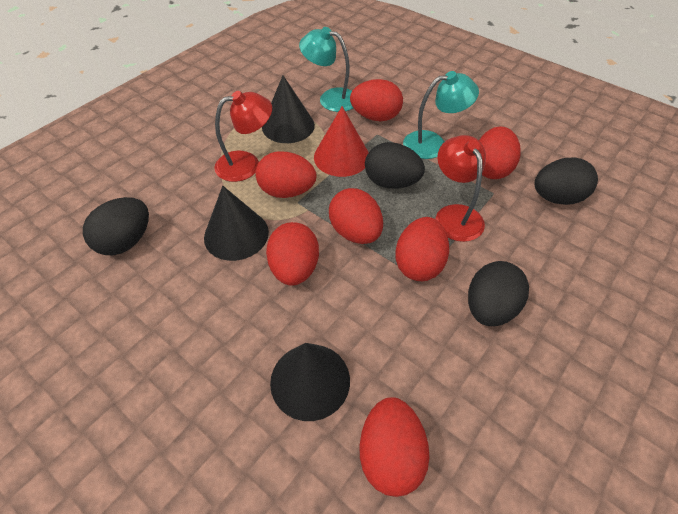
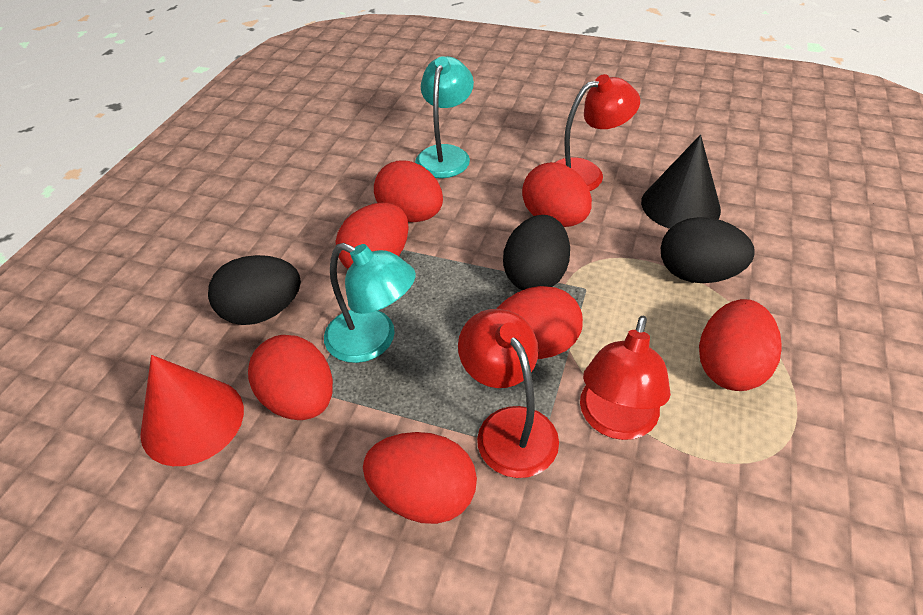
black cone: 3 -> 1
black egg: 4 -> 3
red lamp: 2 -> 3

